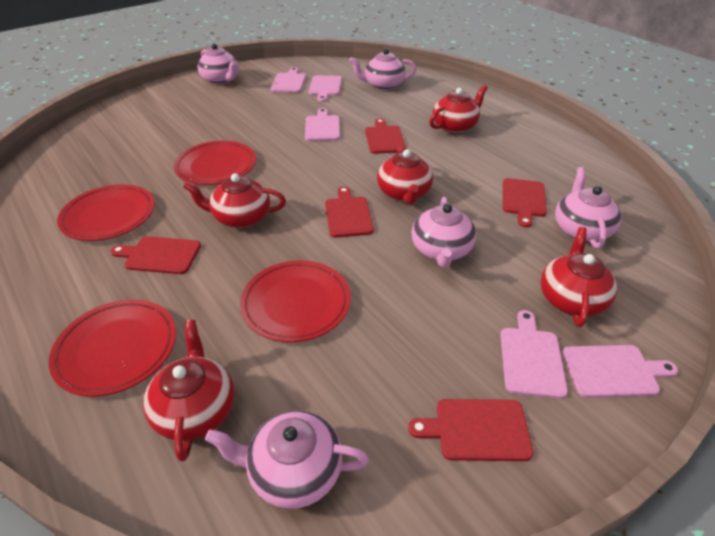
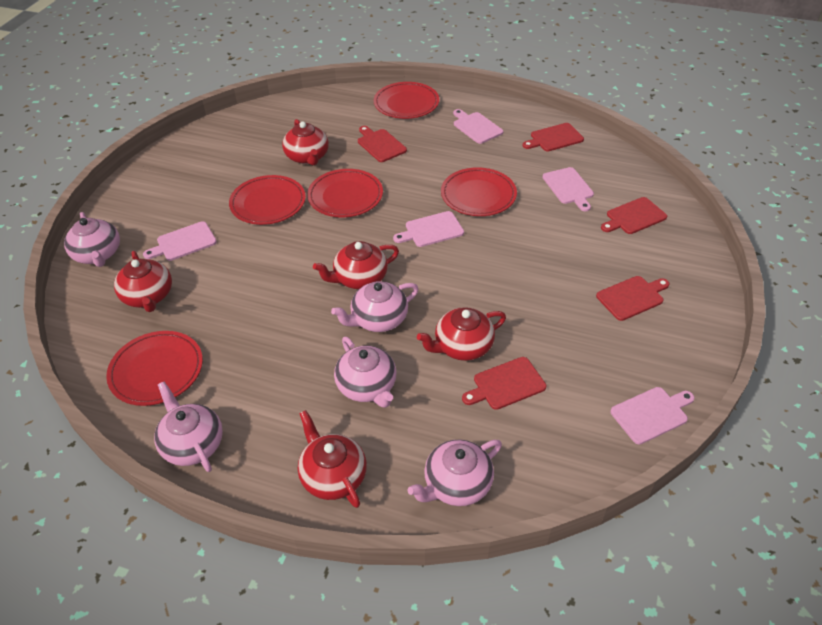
red plate: 4 -> 5

